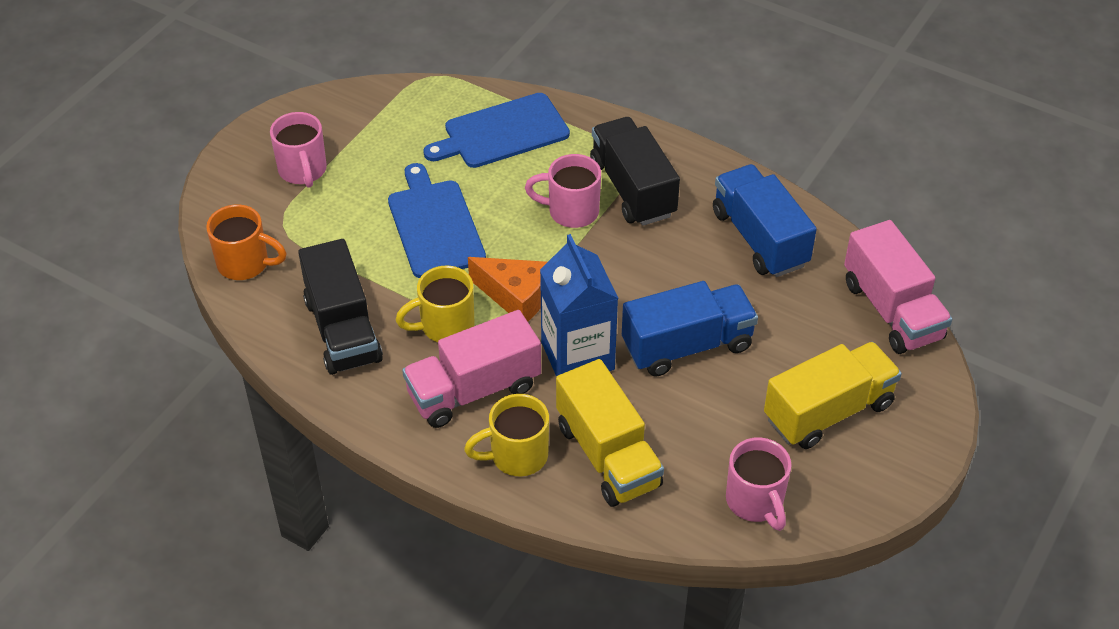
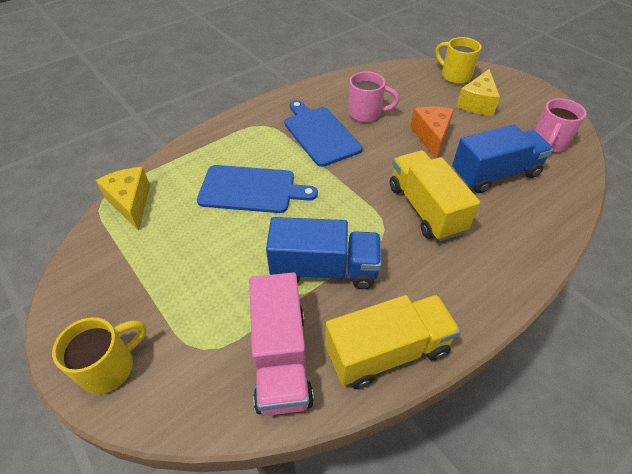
black truck: 2 -> 0
blue carton: 1 -> 0
orange mug: 1 -> 0
pink mug: 3 -> 2
pink truck: 2 -> 1
yellow cheese: 0 -> 2

